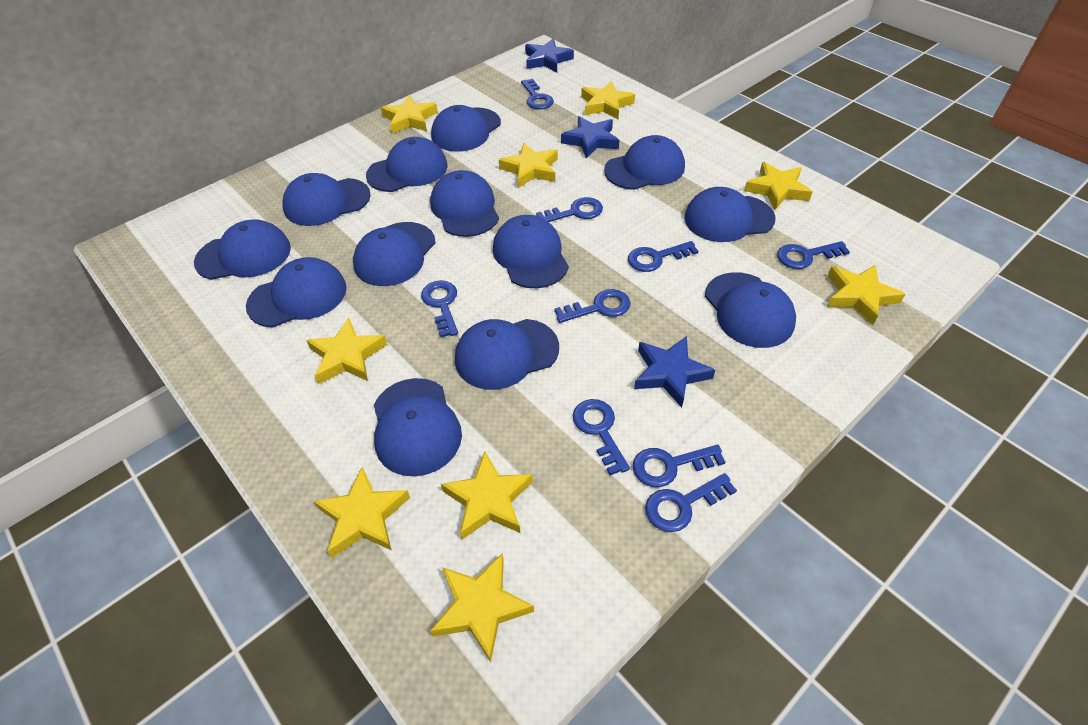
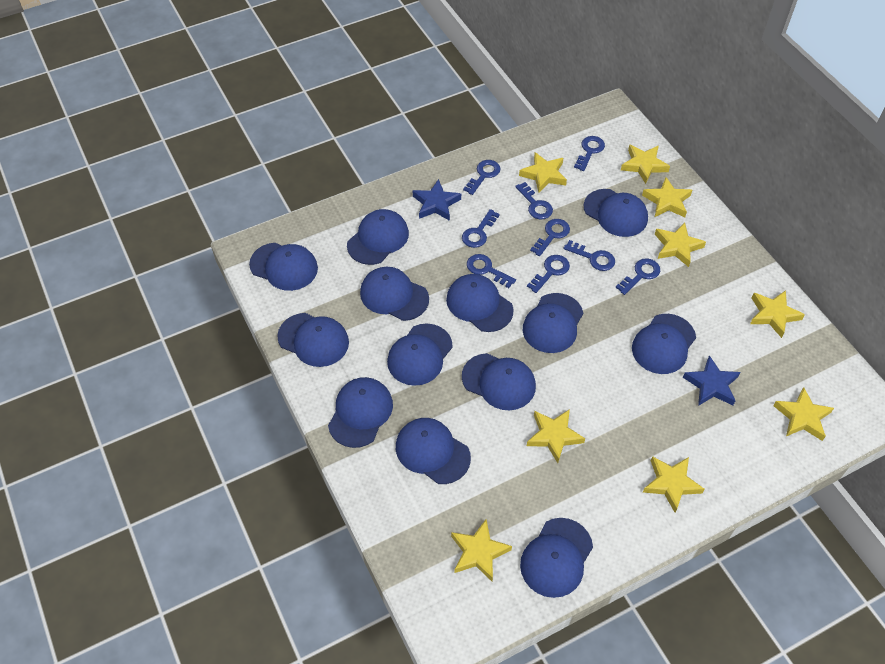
blue star: 3 -> 2

